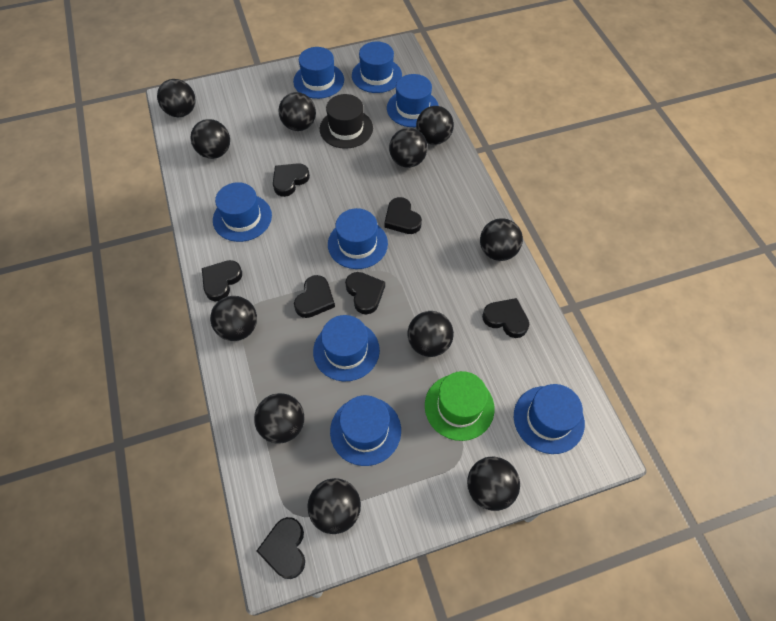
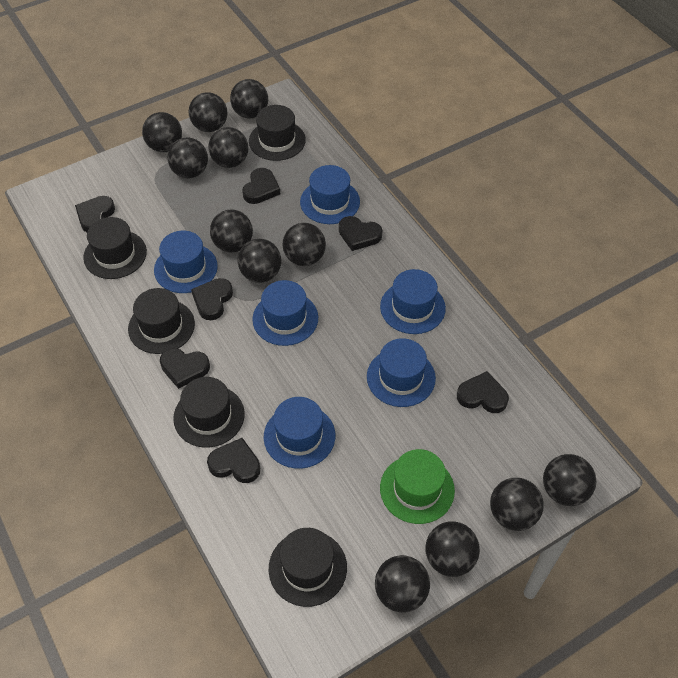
black ball: 11 -> 12
black hat: 1 -> 5
blue hat: 8 -> 6

